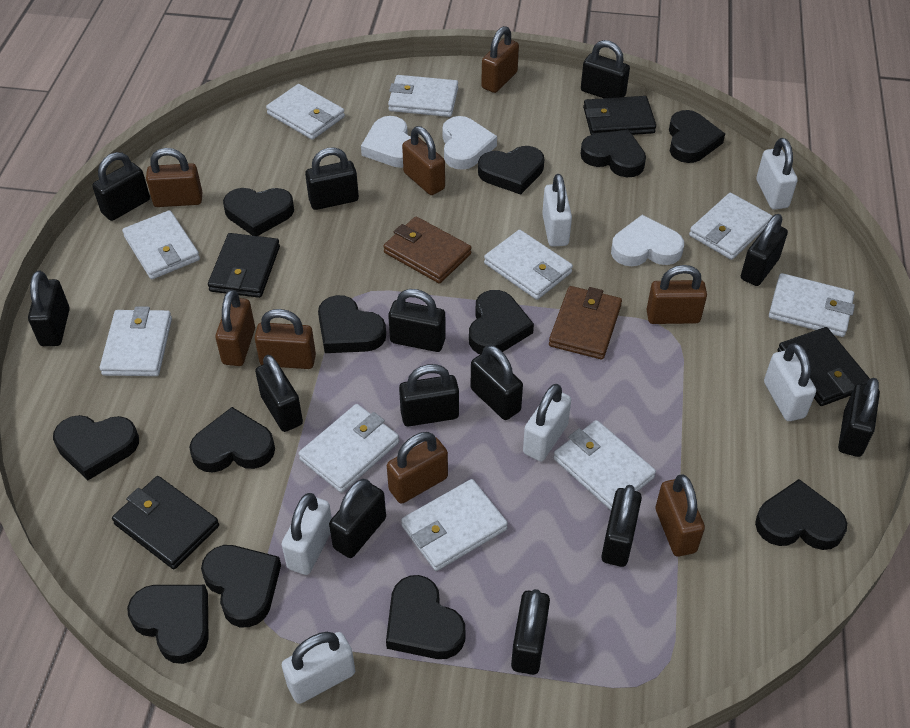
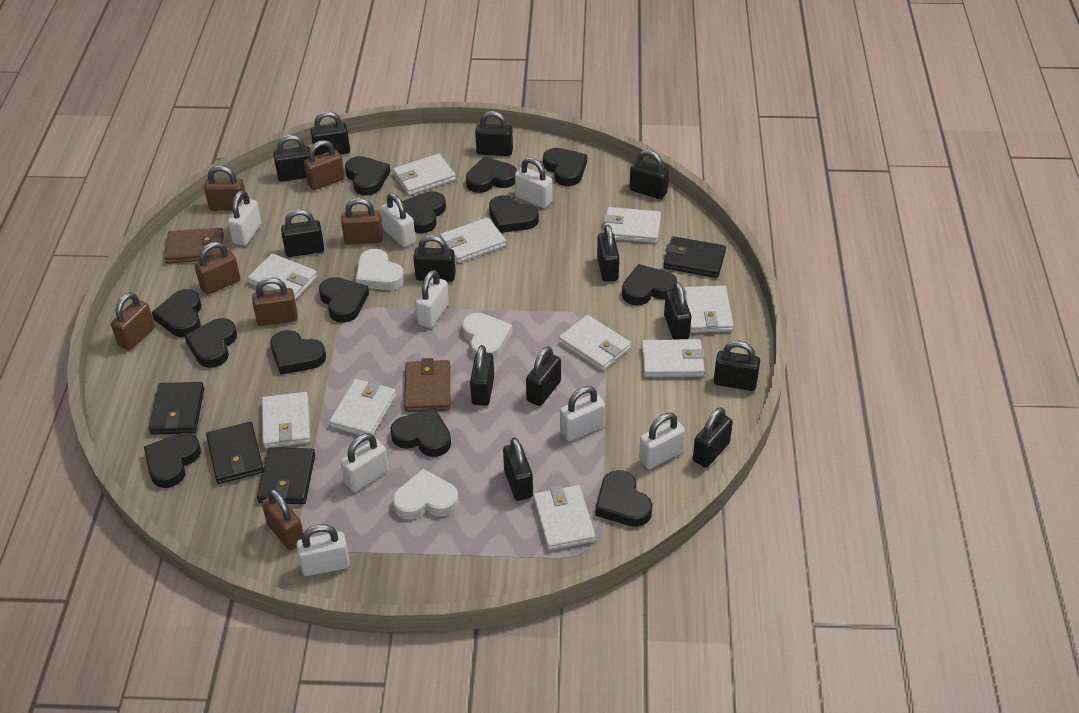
black heart: 12 -> 13
brown padlock: 8 -> 7
white padlock: 6 -> 8

